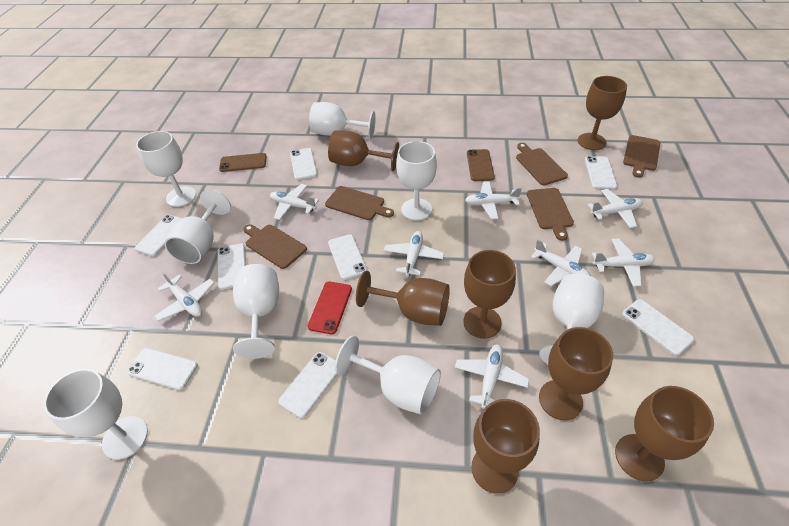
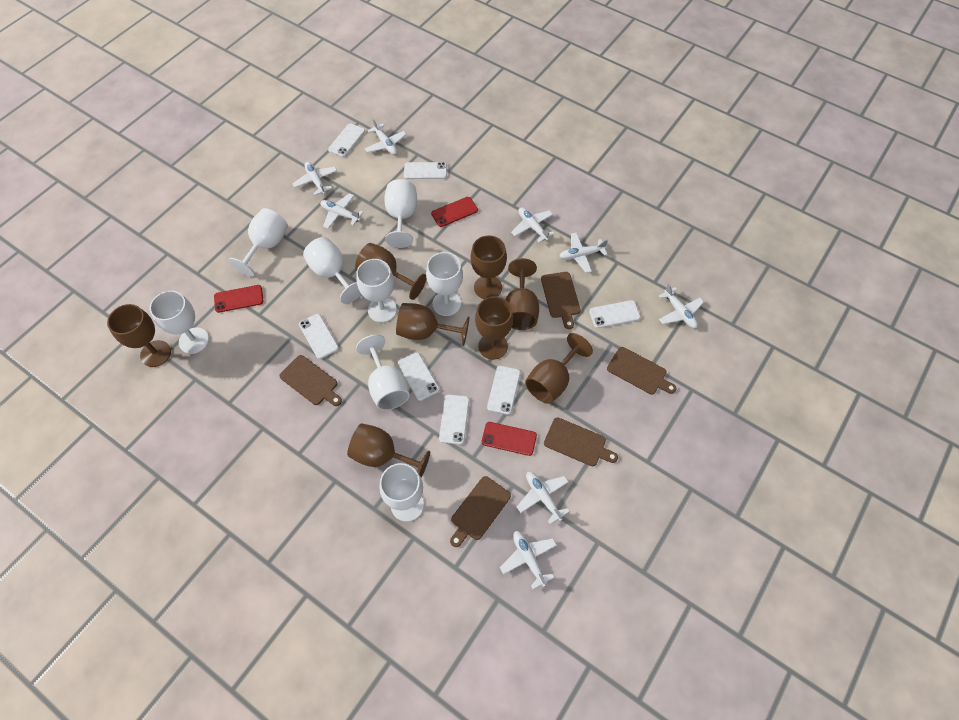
brown goblet: 7 -> 8
brown phone: 2 -> 0
red phone: 1 -> 3
white phone: 8 -> 7

